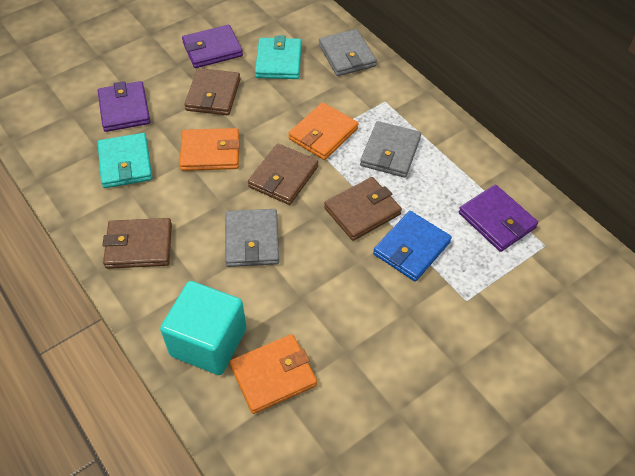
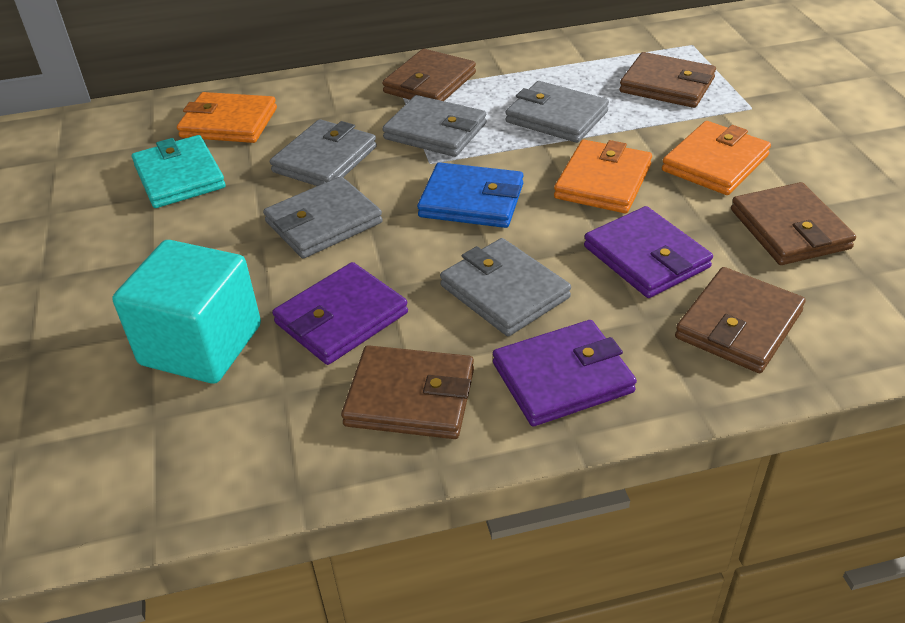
brown wallet: 4 -> 5
grey wallet: 3 -> 5
turquoise wallet: 2 -> 1

